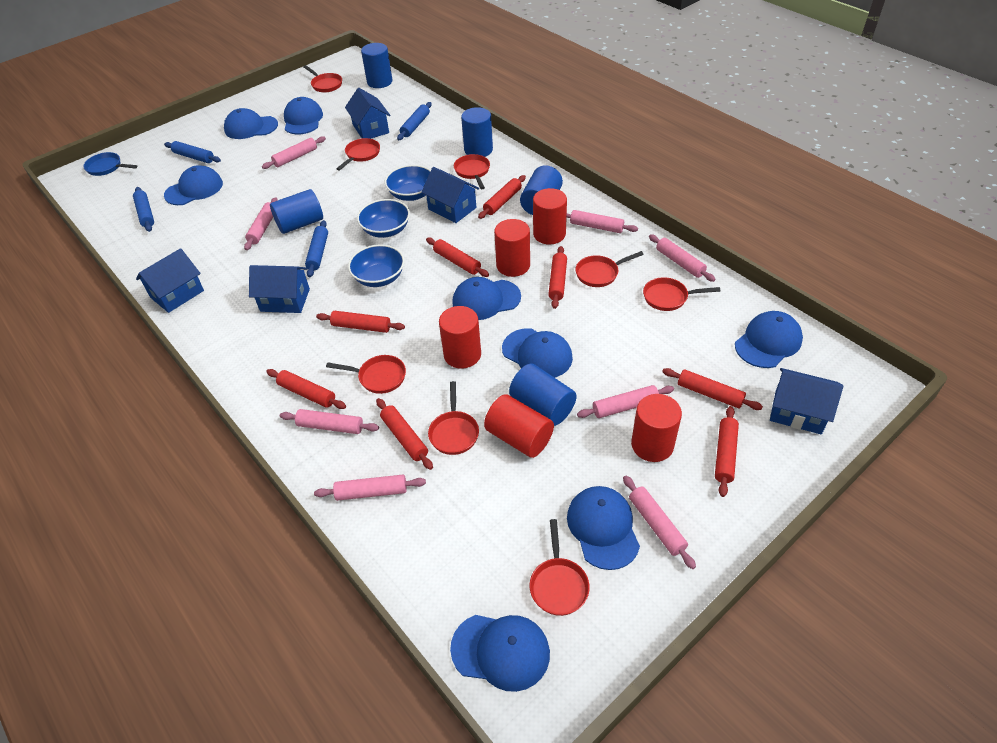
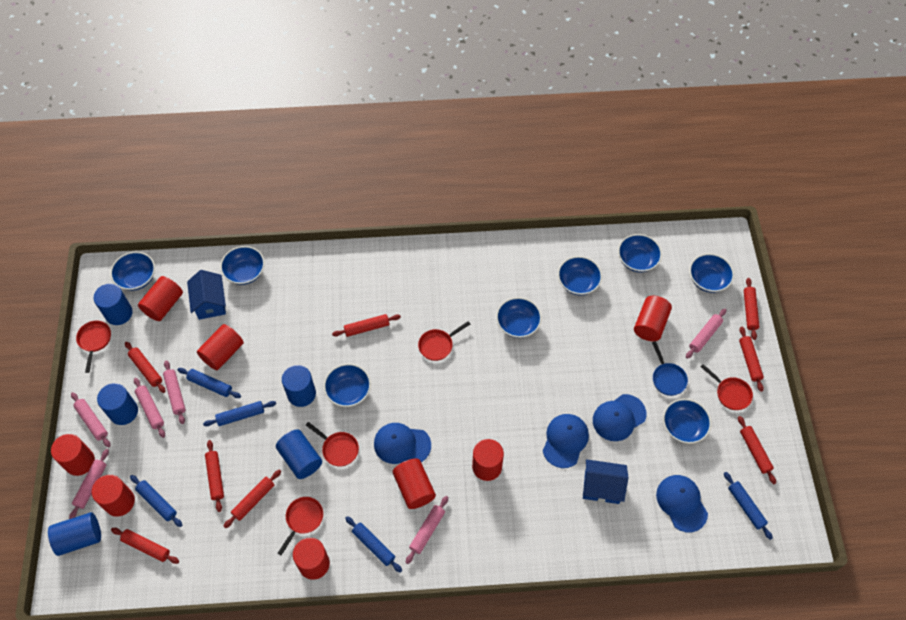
blue bowl: 3 -> 8
blue cap: 8 -> 4
blue house: 5 -> 2
blue rolling pin: 4 -> 5
pink rolling pin: 8 -> 6
red cylinder: 5 -> 8
red pan: 8 -> 5

